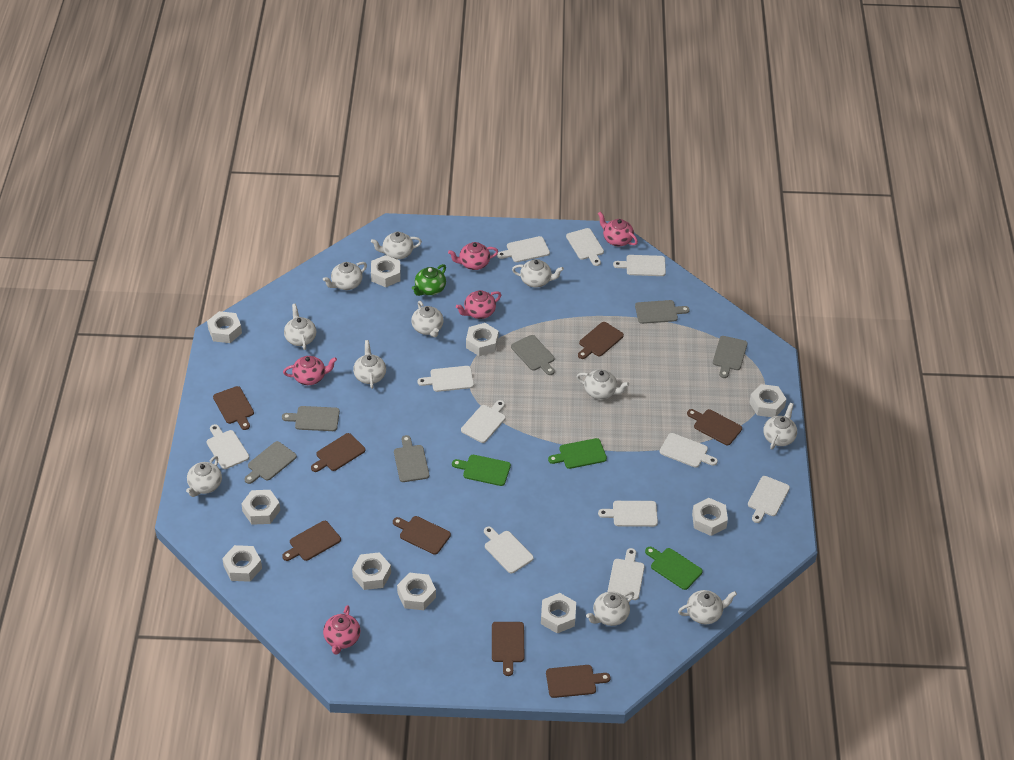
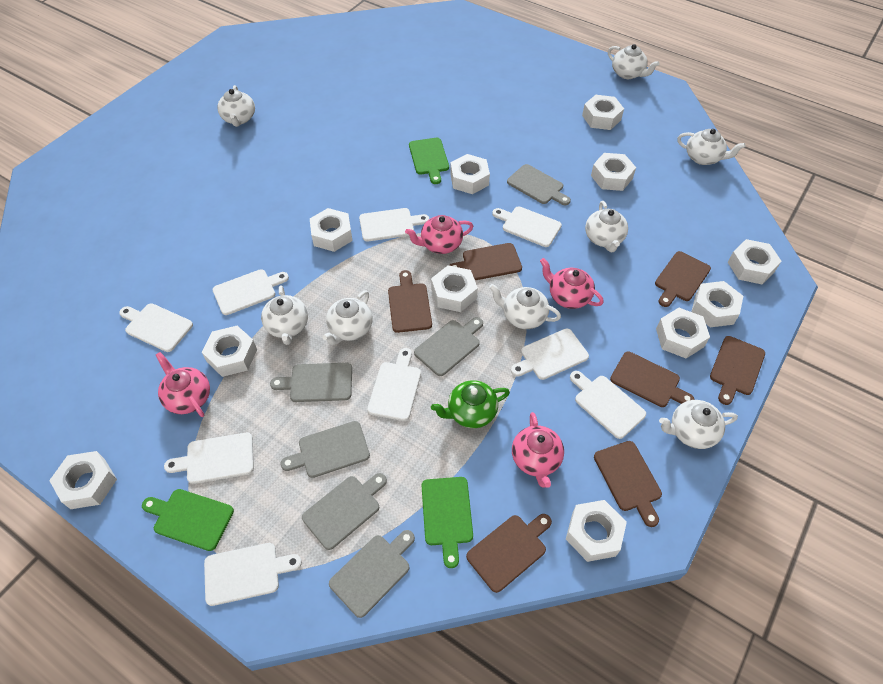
brown cutting board: 8 -> 7
pink teapot: 5 -> 4
white cutting board: 11 -> 9
white nut: 10 -> 11
white teapot: 11 -> 8

